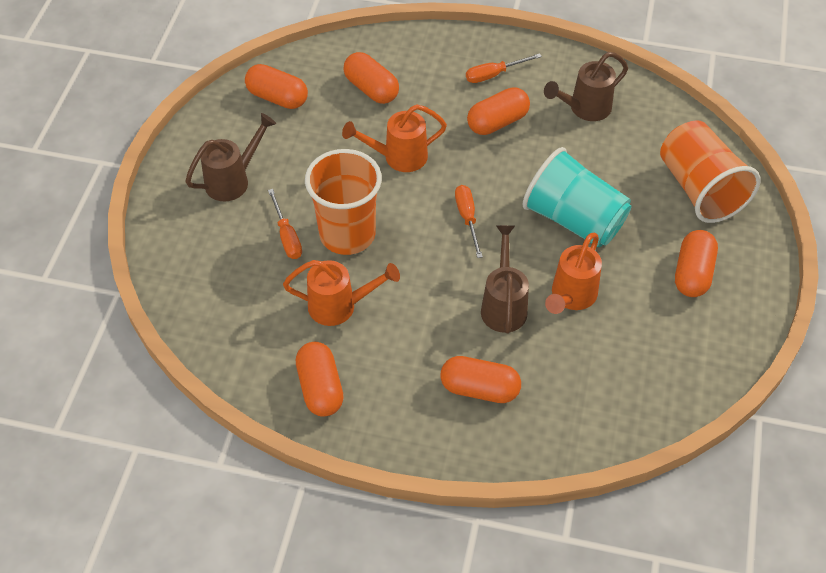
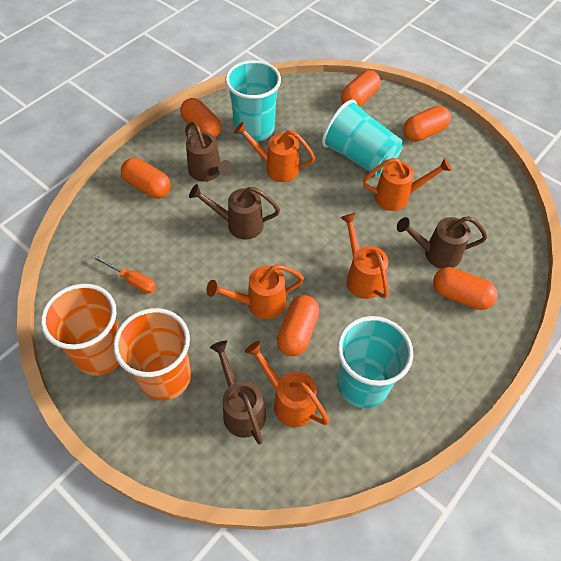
brown watering can: 3 -> 4
orange screwdriver: 3 -> 1
orange watering can: 3 -> 5
turquoise cup: 1 -> 3

